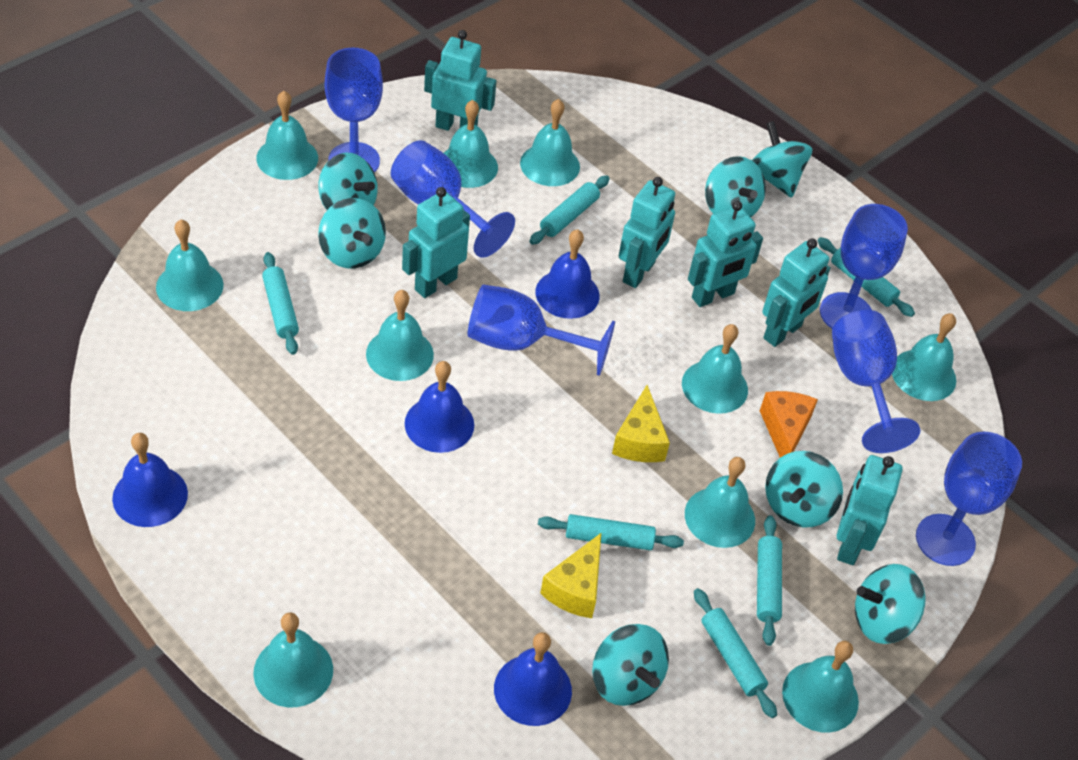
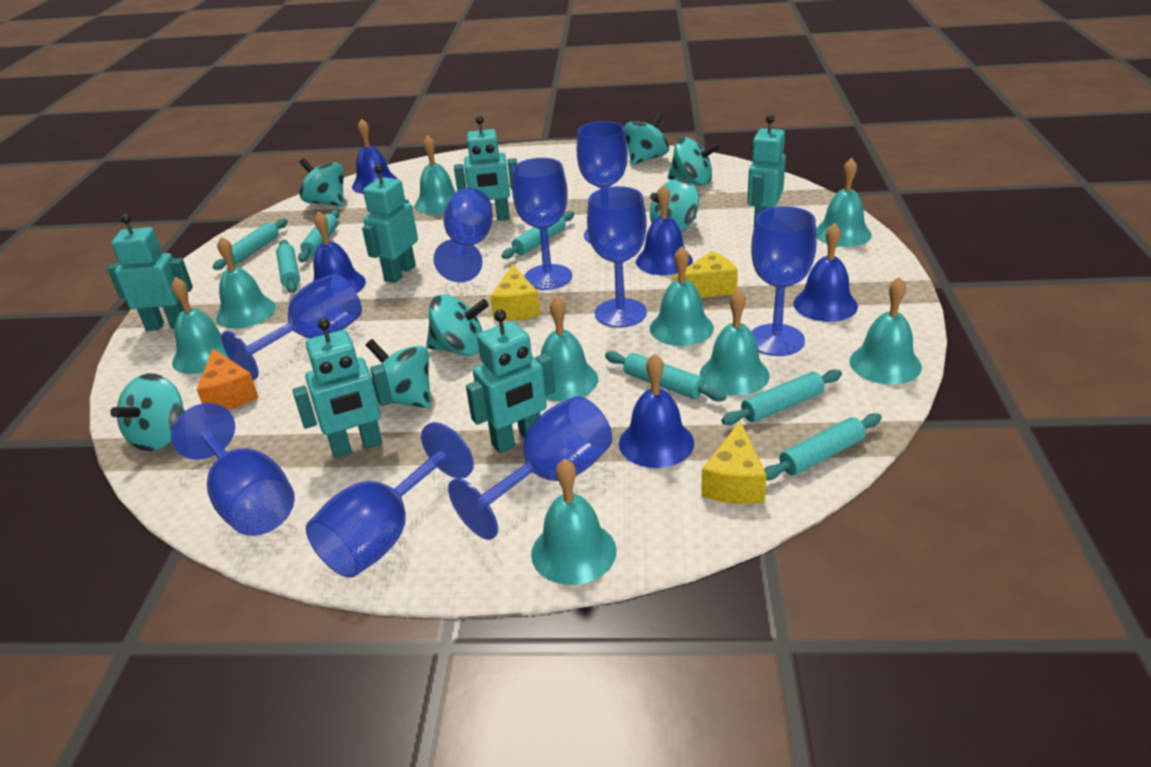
blue bell: 4 -> 5
blue goblet: 6 -> 9
turquoise bell: 10 -> 9
turquoise rolling pin: 6 -> 7
yellow cheese: 2 -> 3

